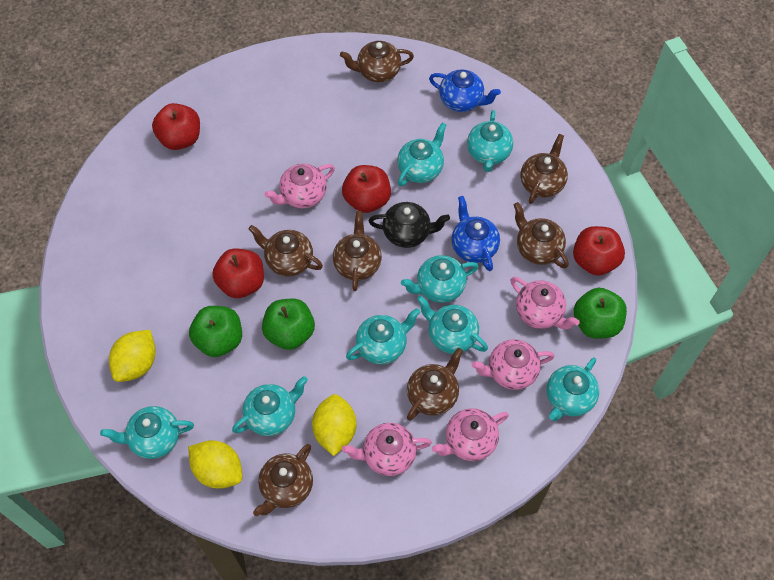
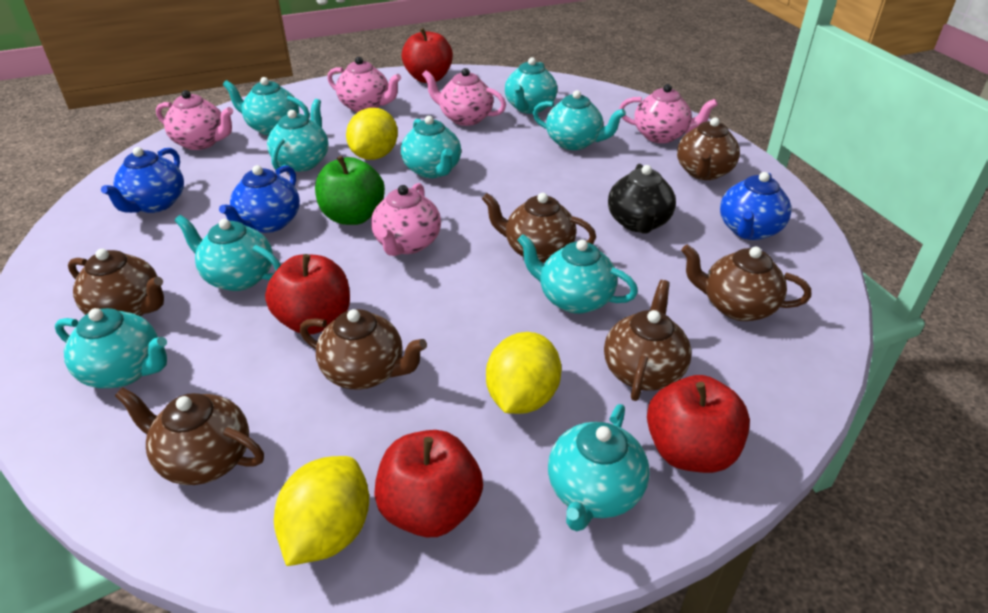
blue teapot: 2 -> 3
green apple: 3 -> 1
turquoise teapot: 8 -> 9

